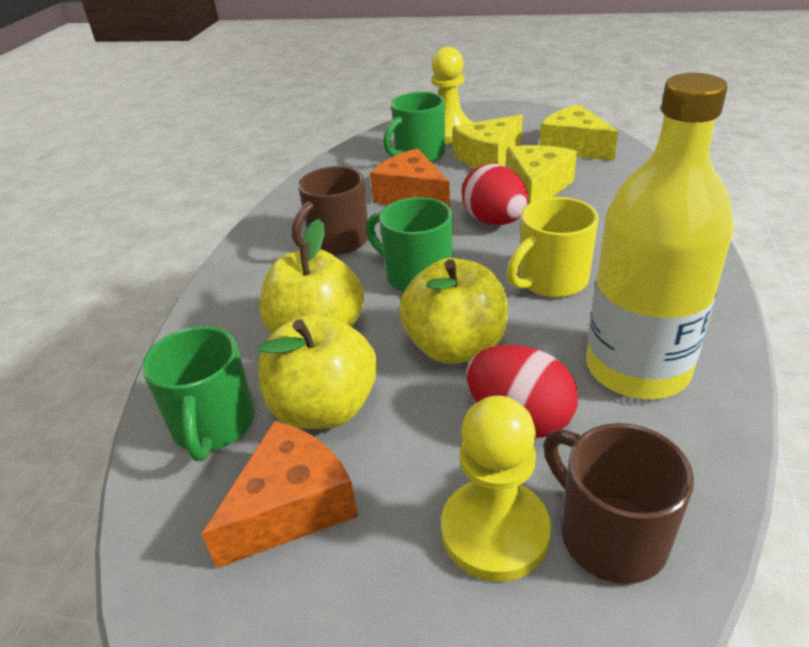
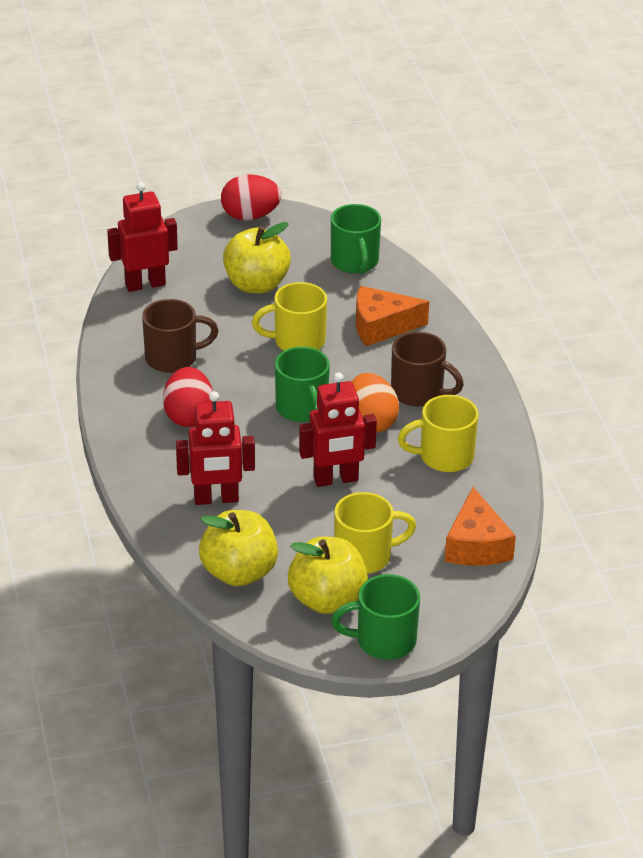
orange egg: 0 -> 1
red robot: 0 -> 3
yellow bottle: 1 -> 0
yellow cheese: 3 -> 0
yellow mug: 1 -> 3
yellow pawn: 2 -> 0

